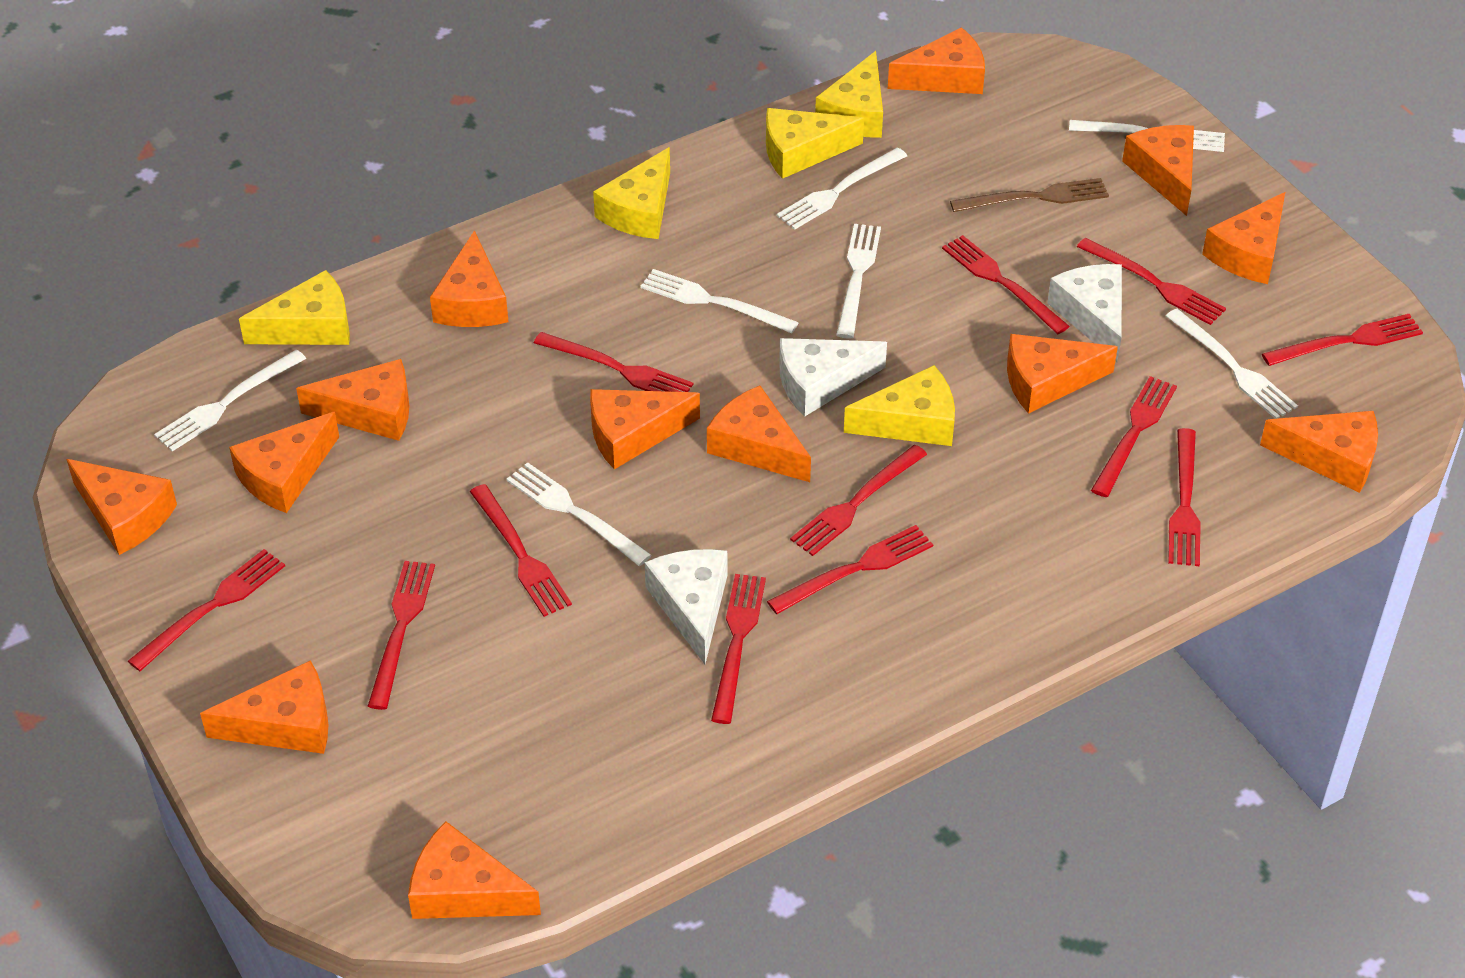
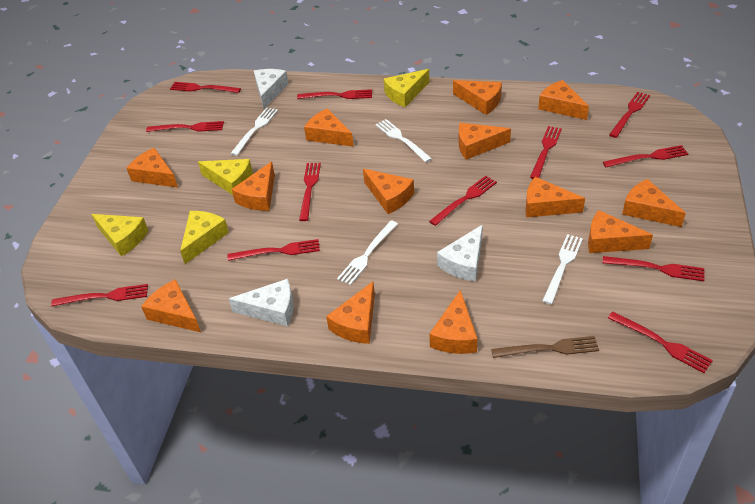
white fork: 7 -> 4
yellow cheese: 5 -> 4

